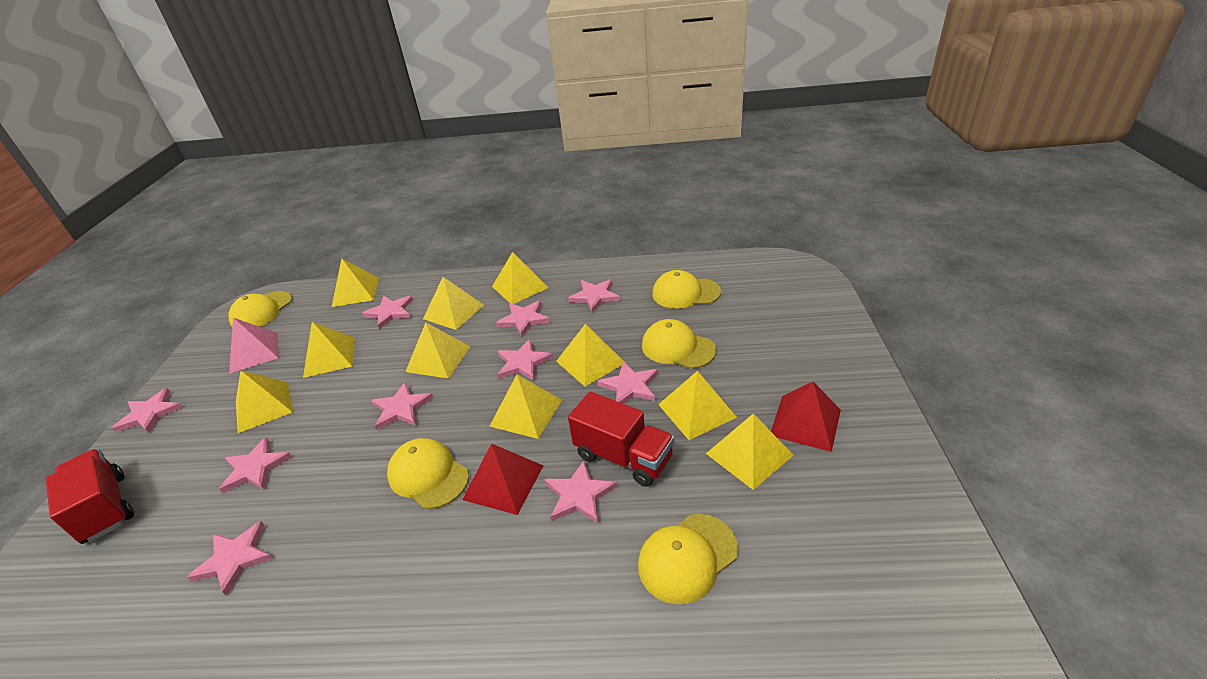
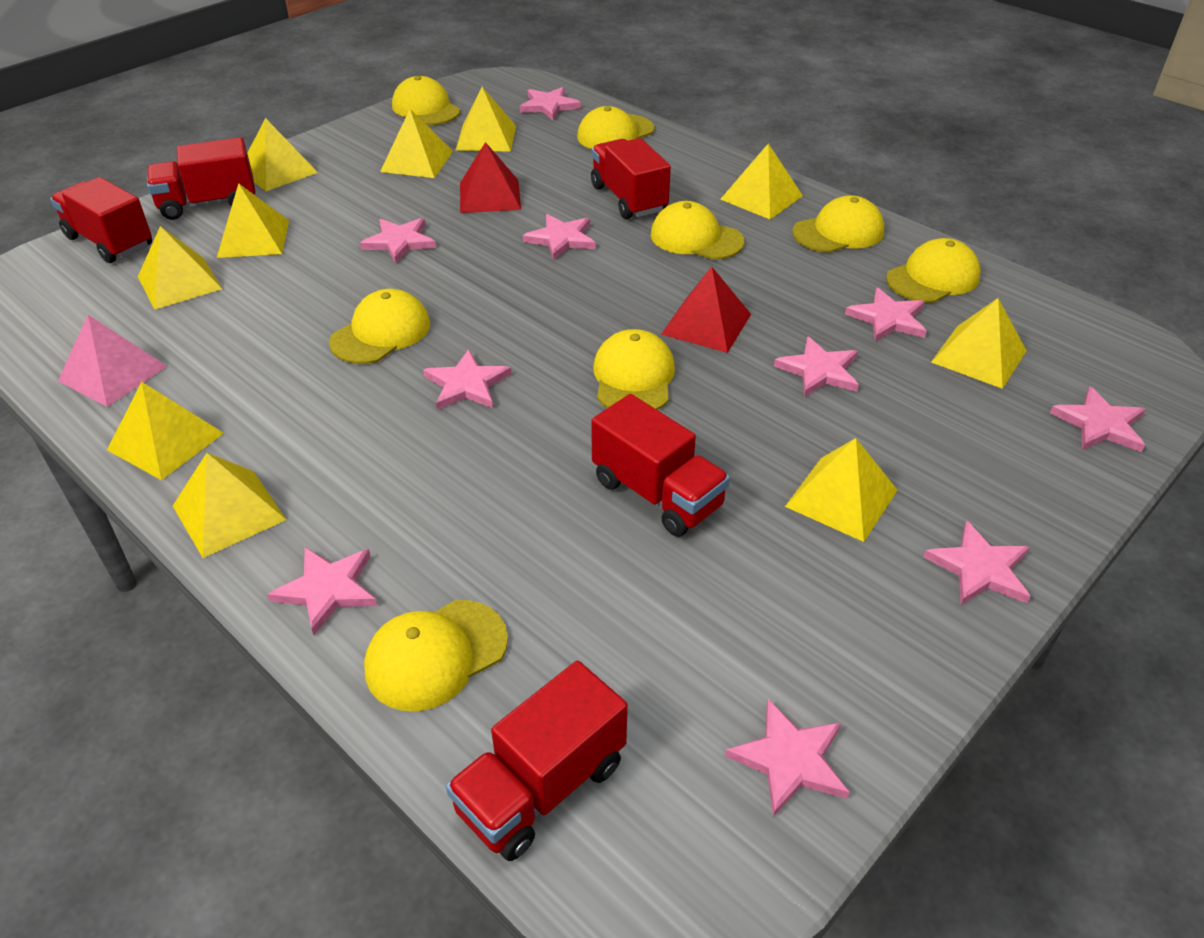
red truck: 2 -> 5
yellow cap: 5 -> 8

